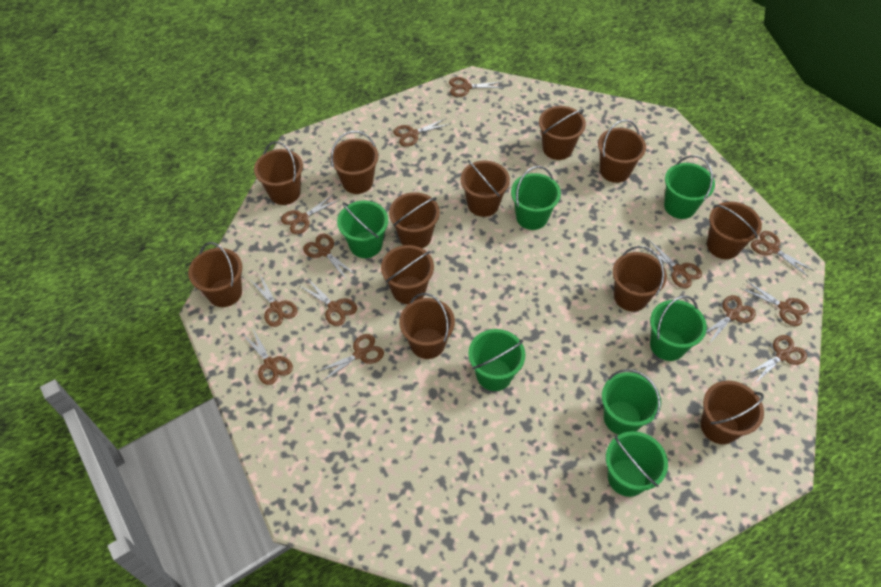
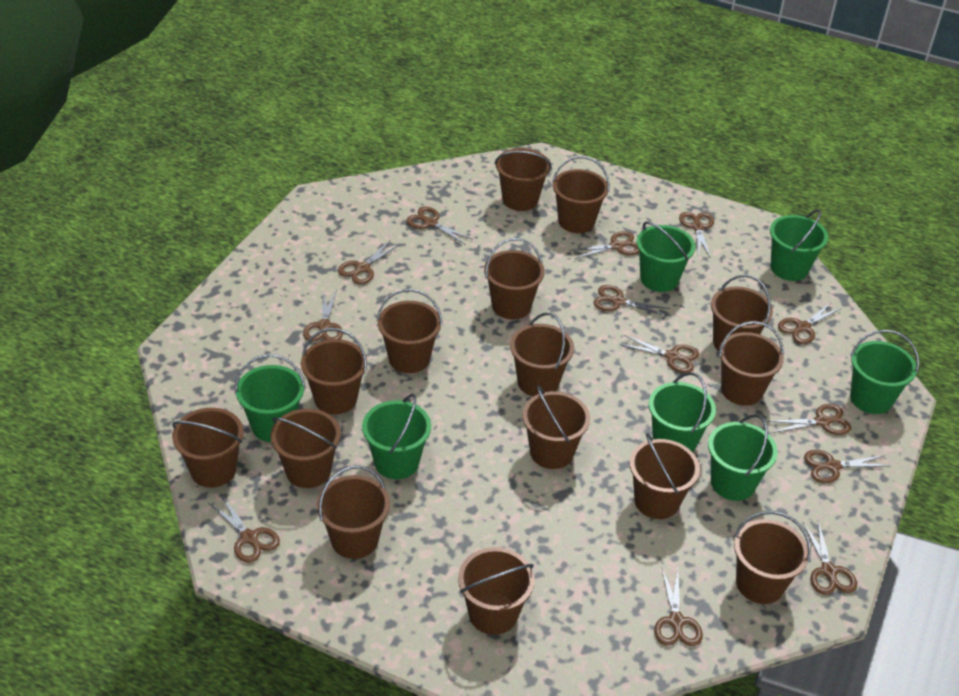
brown bucket: 12 -> 15

